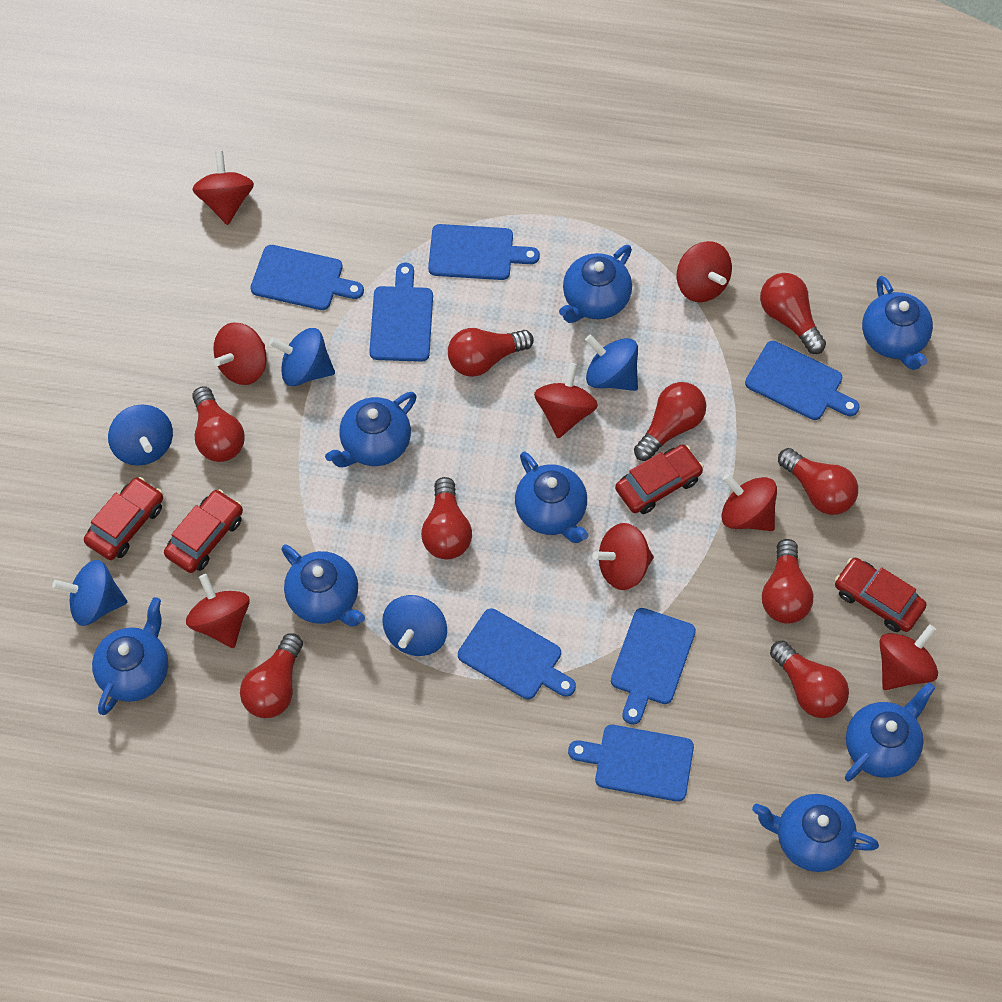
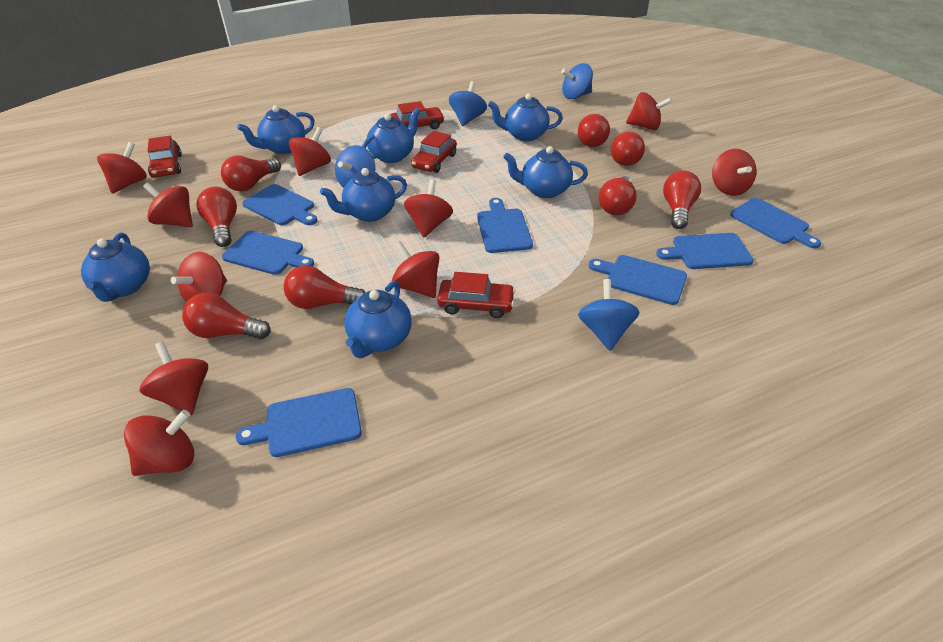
blue spinning top: 5 -> 4
blue teapot: 8 -> 7
red light bulb: 9 -> 8
red spinning top: 8 -> 10

